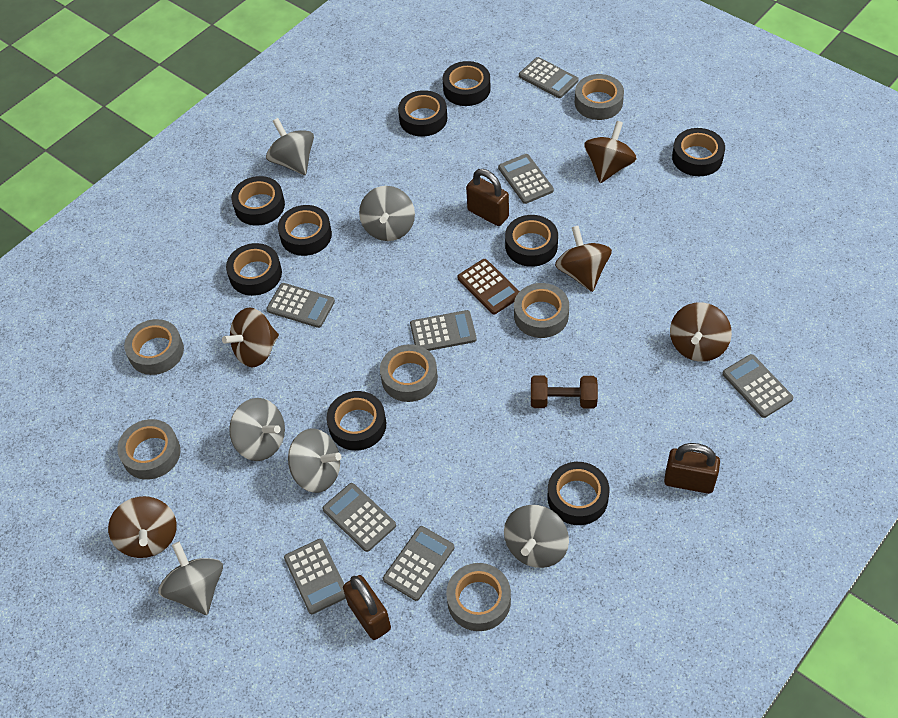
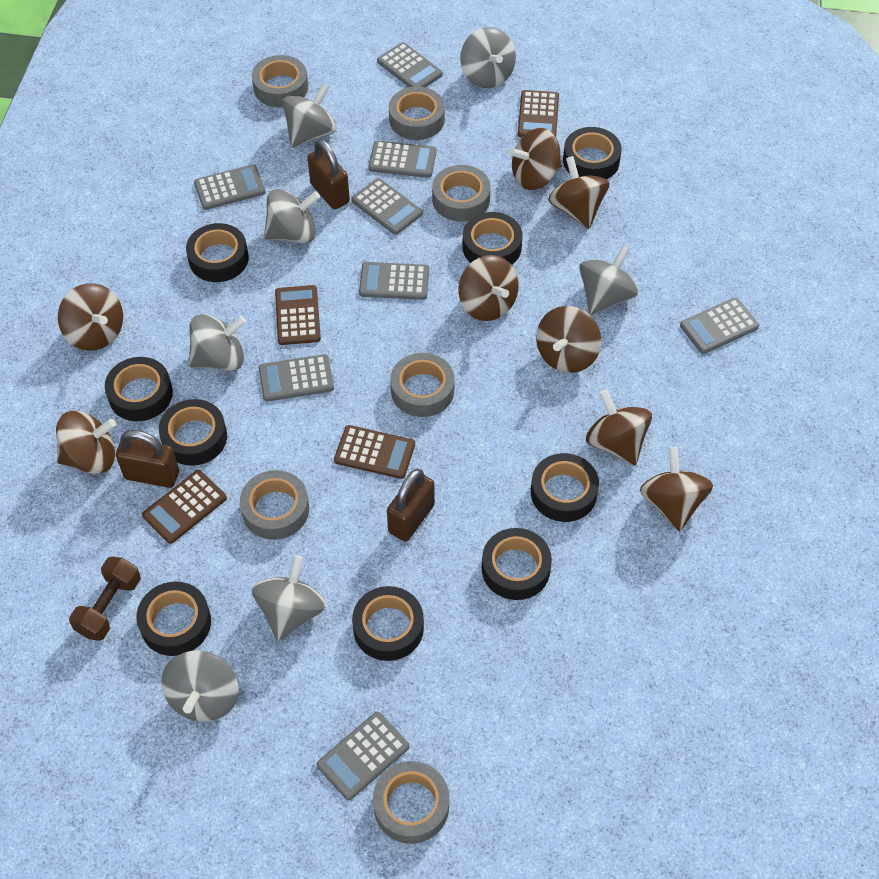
brown calculator: 1 -> 4
brown spinning top: 5 -> 8
grey spinning top: 6 -> 7

